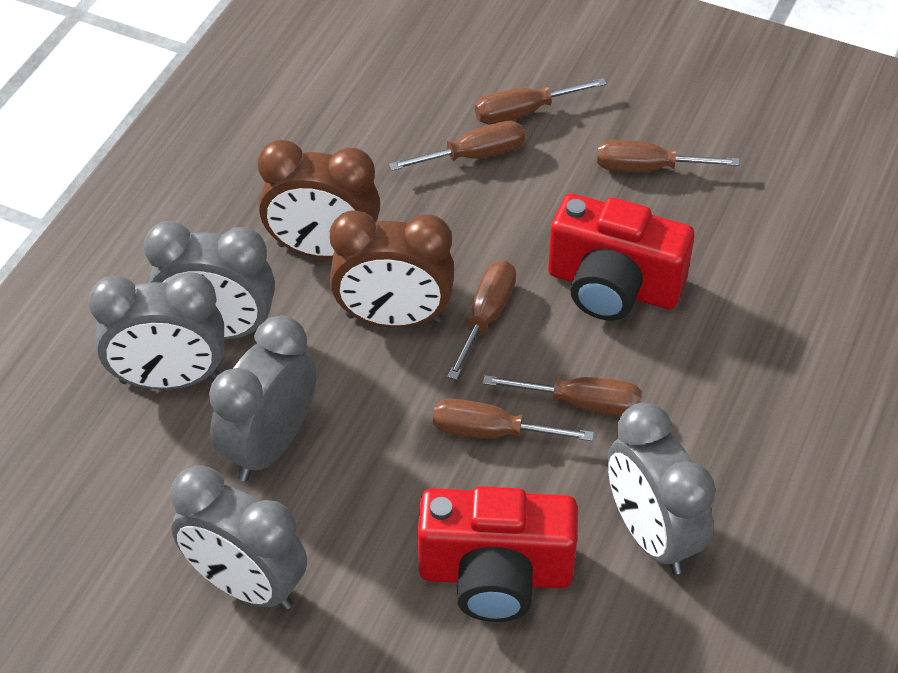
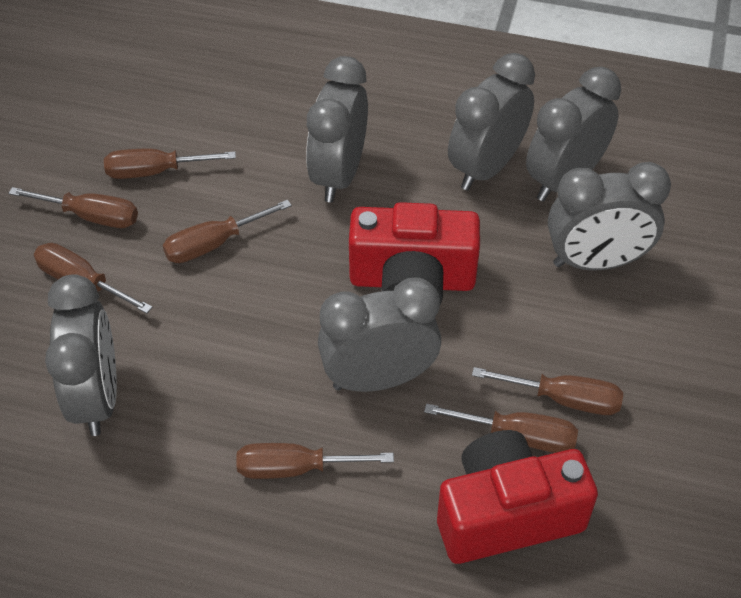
brown clock: 2 -> 0
brown screwdriver: 6 -> 7
grey clock: 5 -> 6

